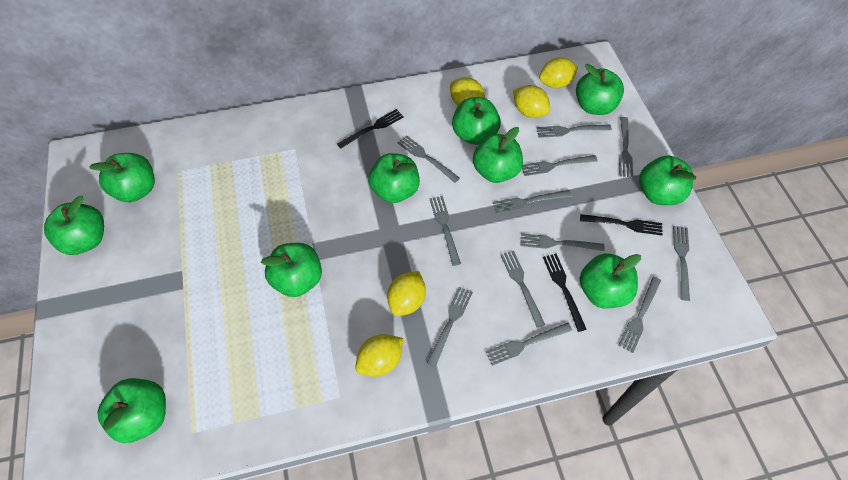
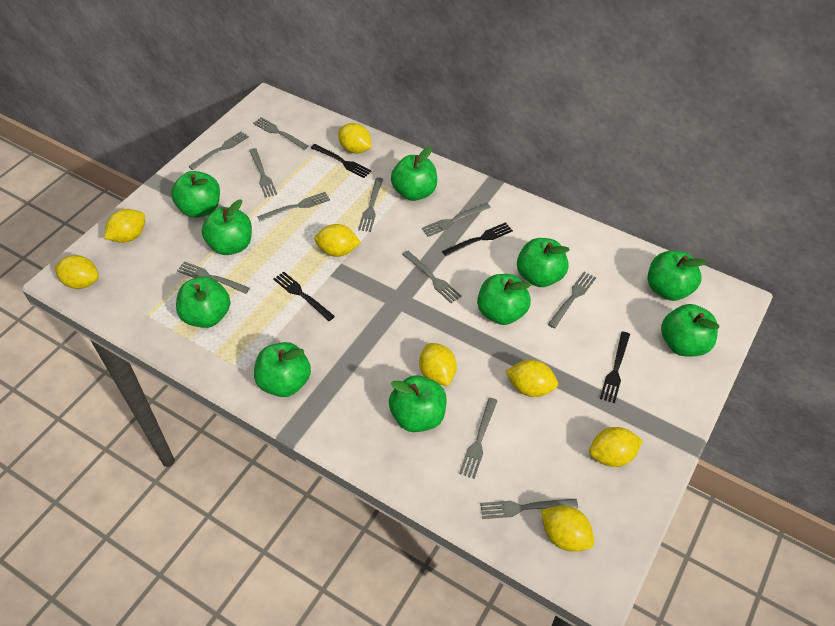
black fork: 3 -> 4
grey fork: 12 -> 11
yellow lemon: 5 -> 8

